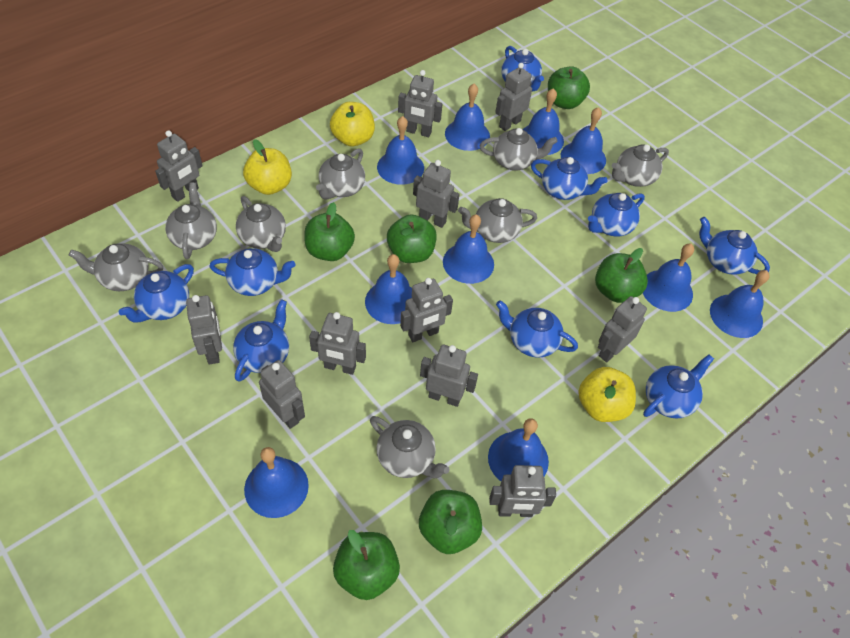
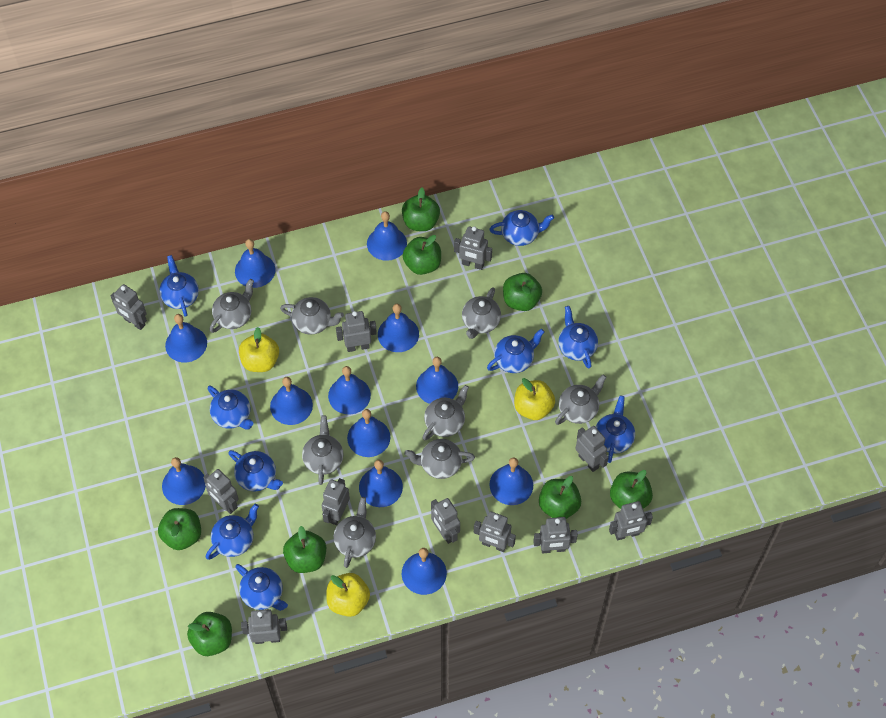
blue bell: 10 -> 12
green apple: 6 -> 8

